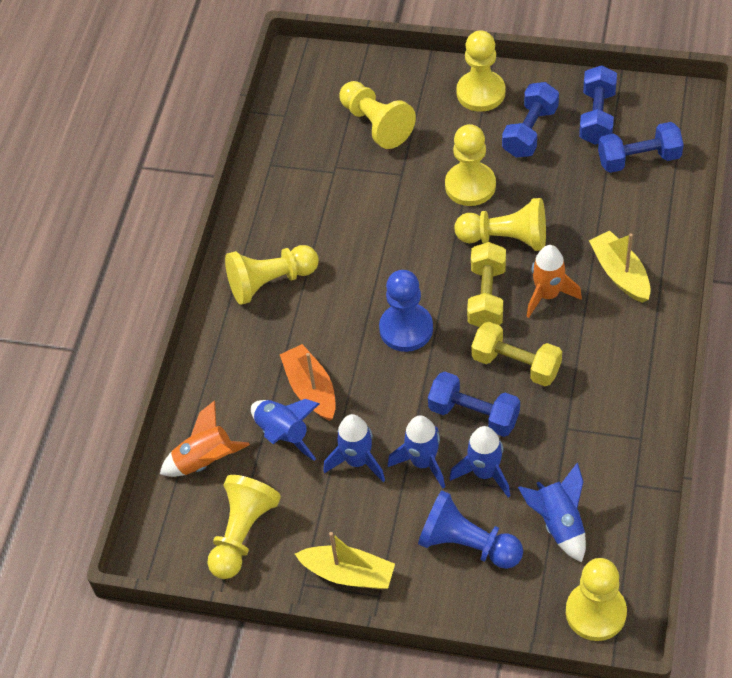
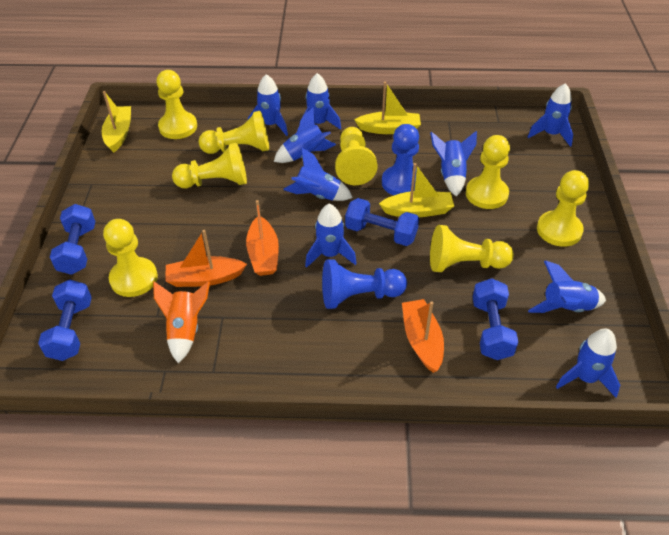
blue rocket: 5 -> 9
orange boat: 1 -> 3
orange rocket: 2 -> 1
yellow boat: 2 -> 3
yellow dumbbell: 2 -> 0
yellow pawn: 7 -> 8

